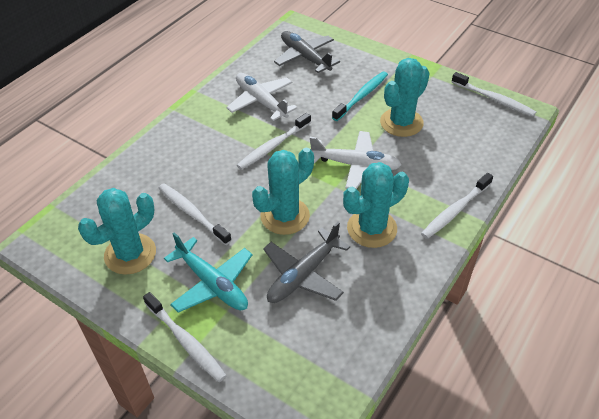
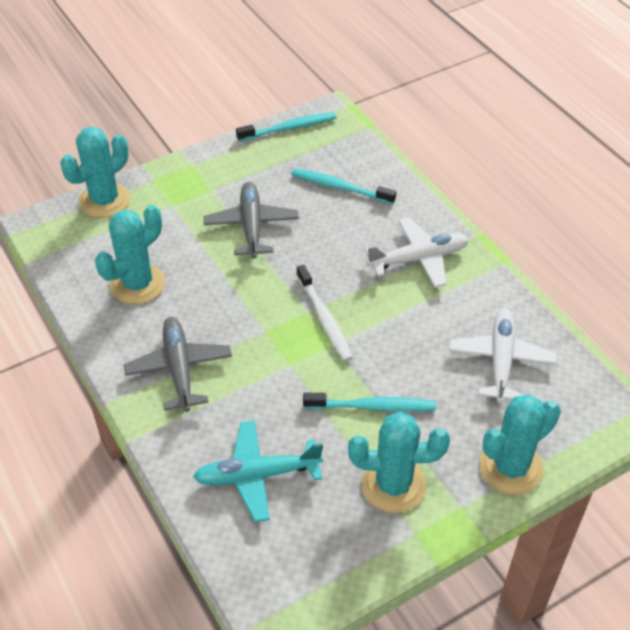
turquoise toothbrush: 1 -> 3
white toothbrush: 5 -> 1

